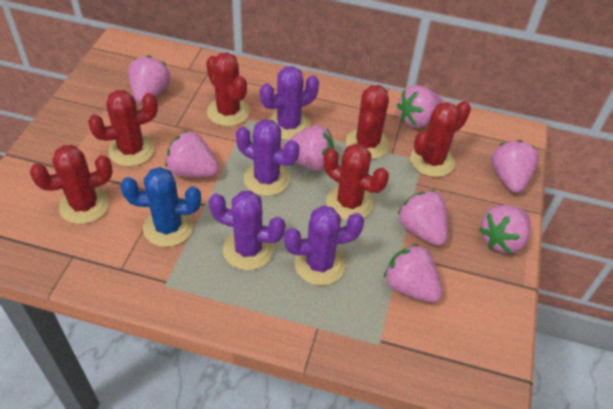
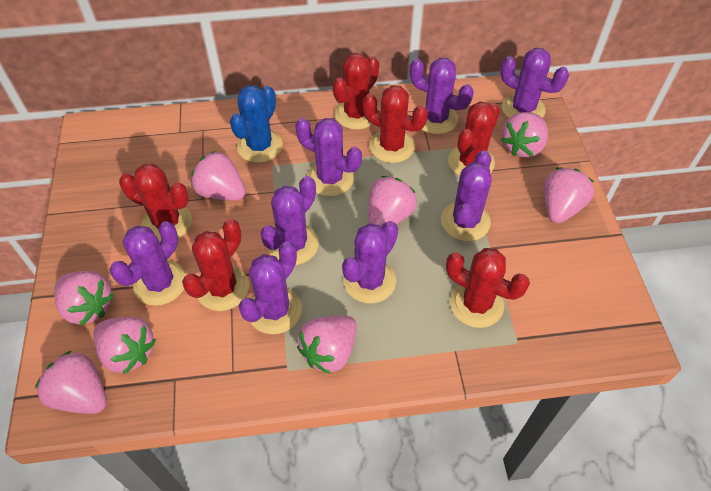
purple cactus: 4 -> 8

